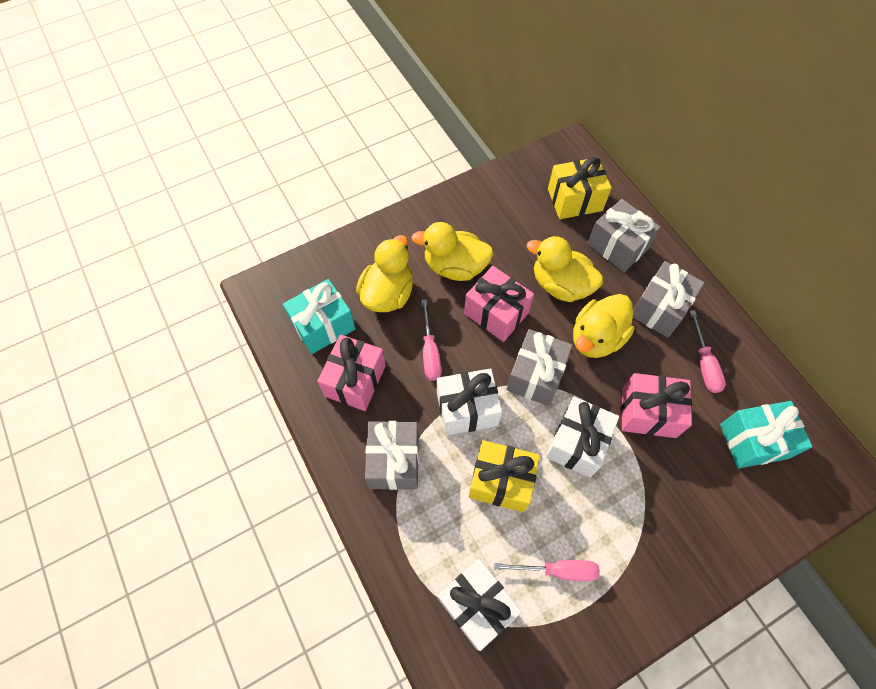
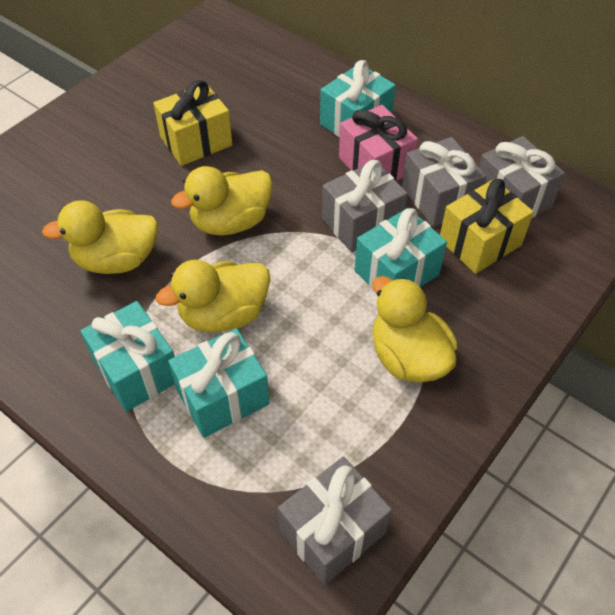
pink gift: 3 -> 1
pink screwdriver: 3 -> 0
turquoise gift: 2 -> 4
white gift: 3 -> 0

